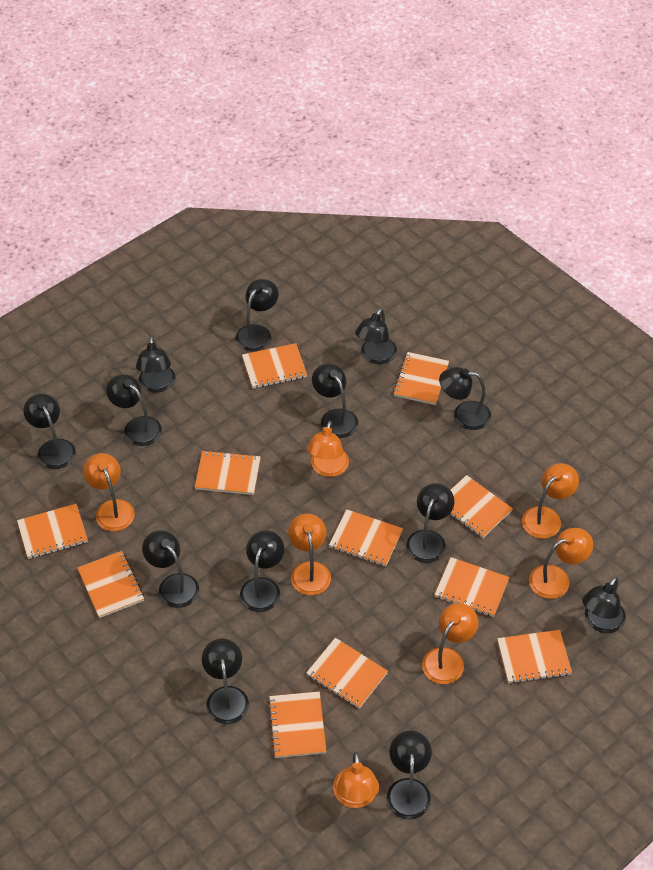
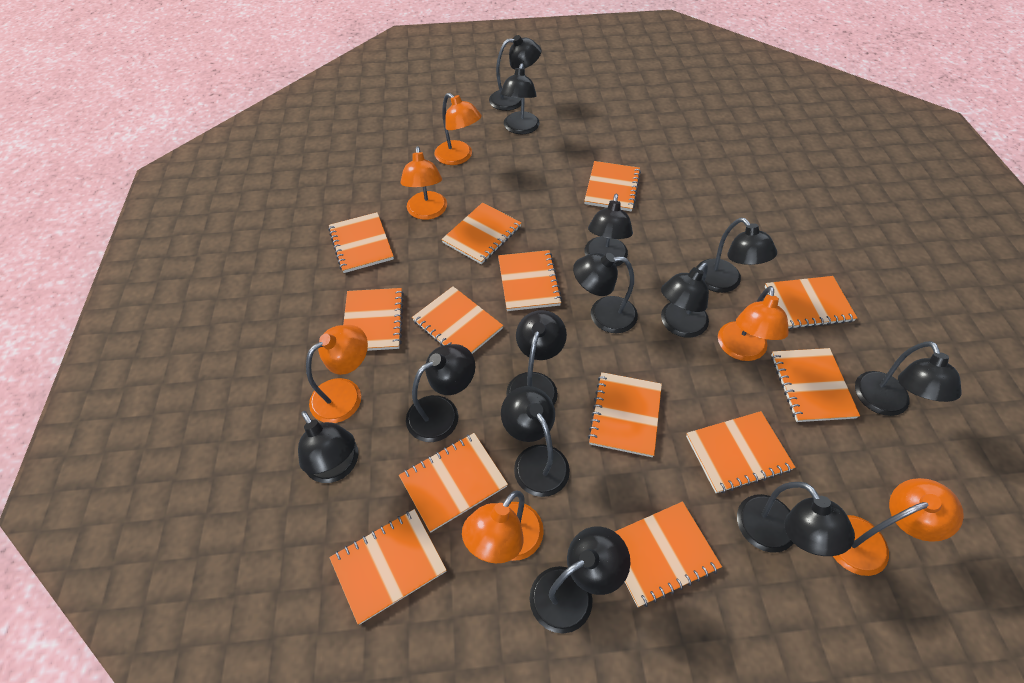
orange lamp: 7 -> 6
orange notebook: 11 -> 13

